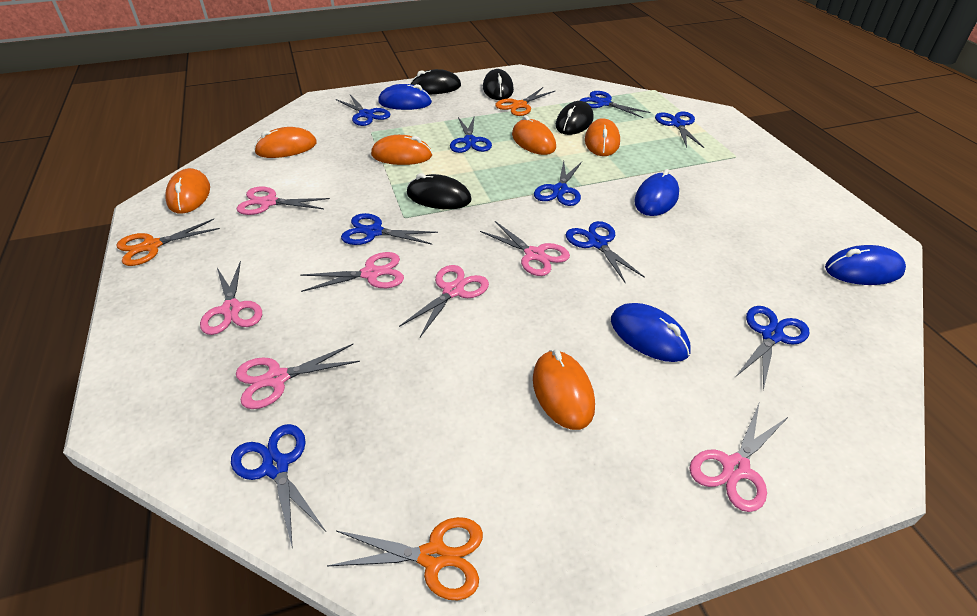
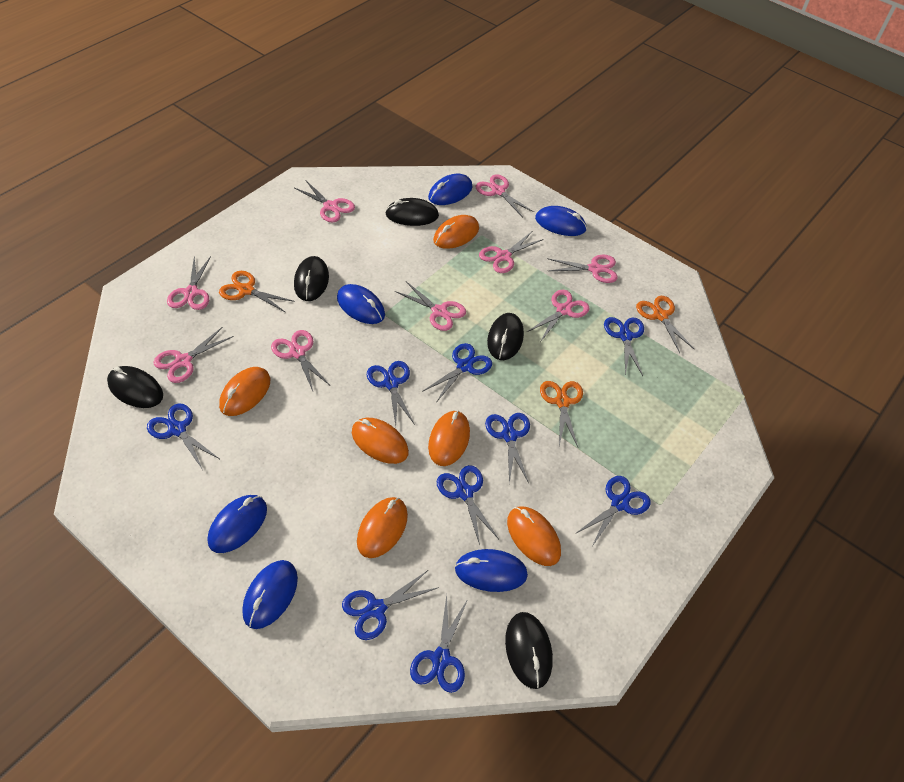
black mouse: 4 -> 5
blue mouse: 4 -> 6
pink scissors: 7 -> 9

